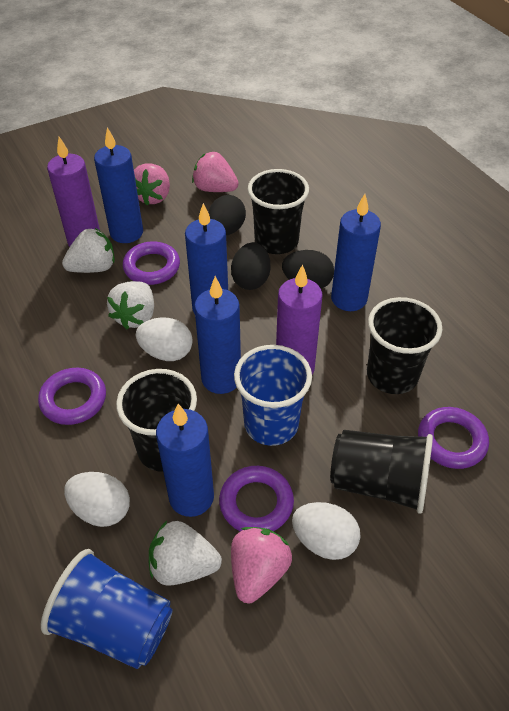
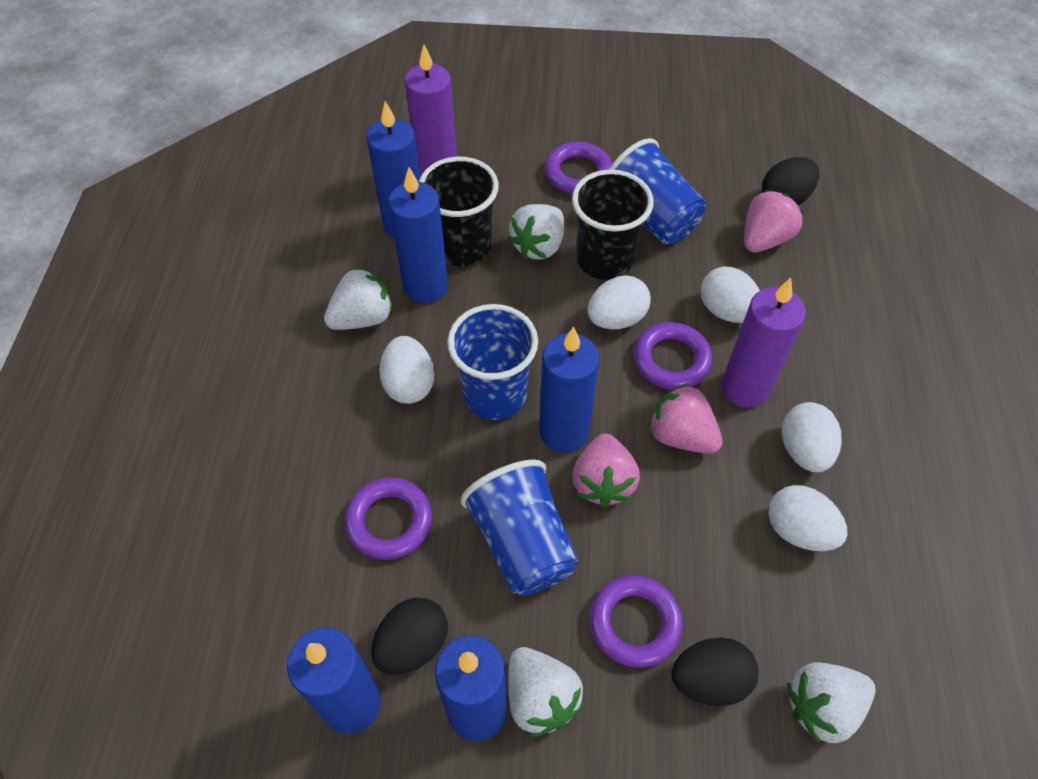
black cup: 4 -> 2
blue cup: 2 -> 3
white egg: 3 -> 5
white strawberry: 3 -> 4

